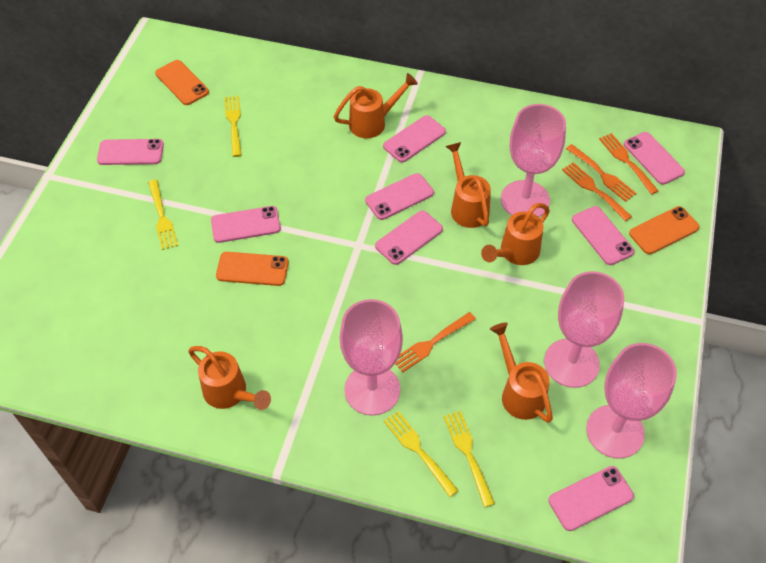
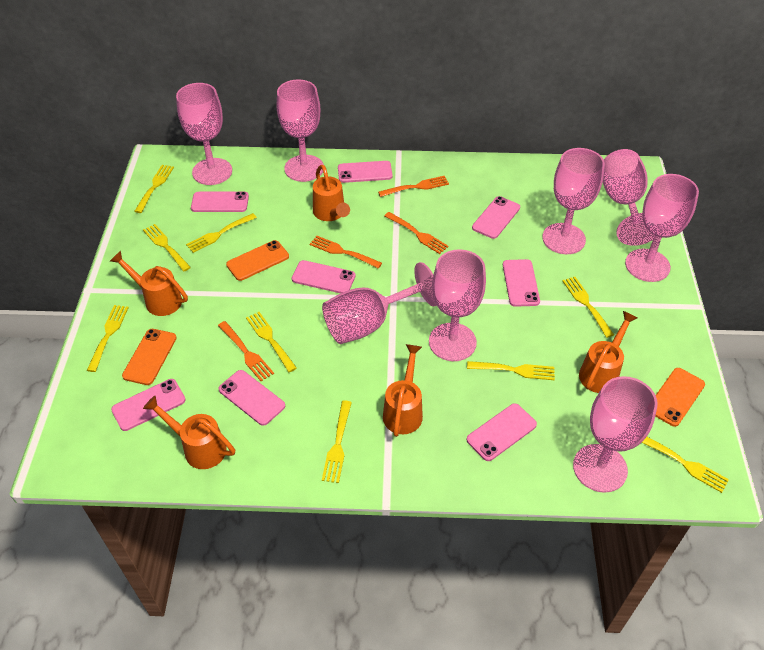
pink goblet: 4 -> 8
yellow fork: 4 -> 9

